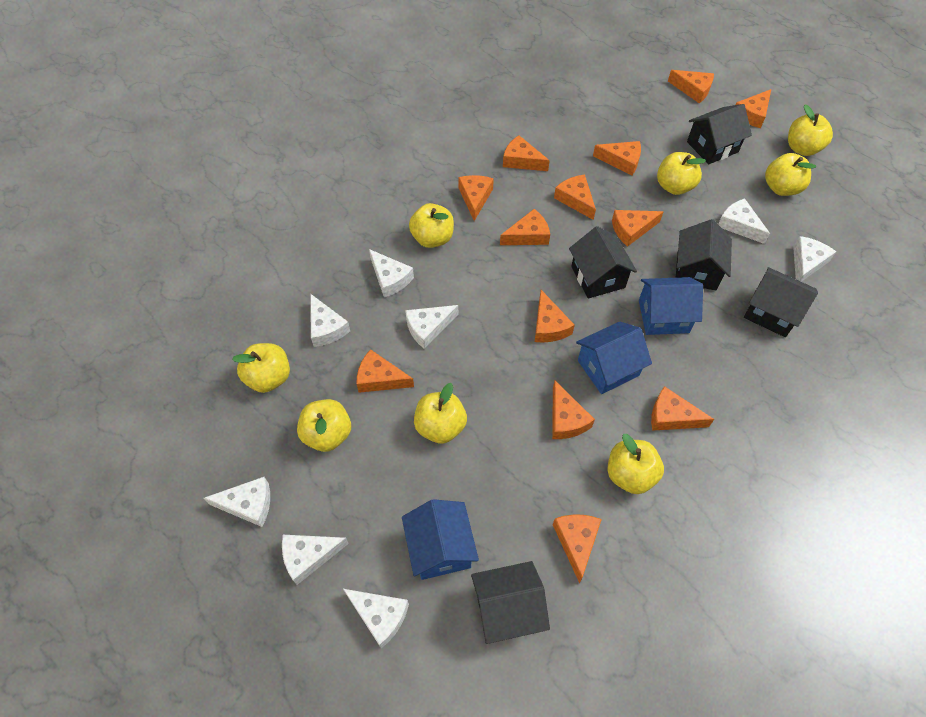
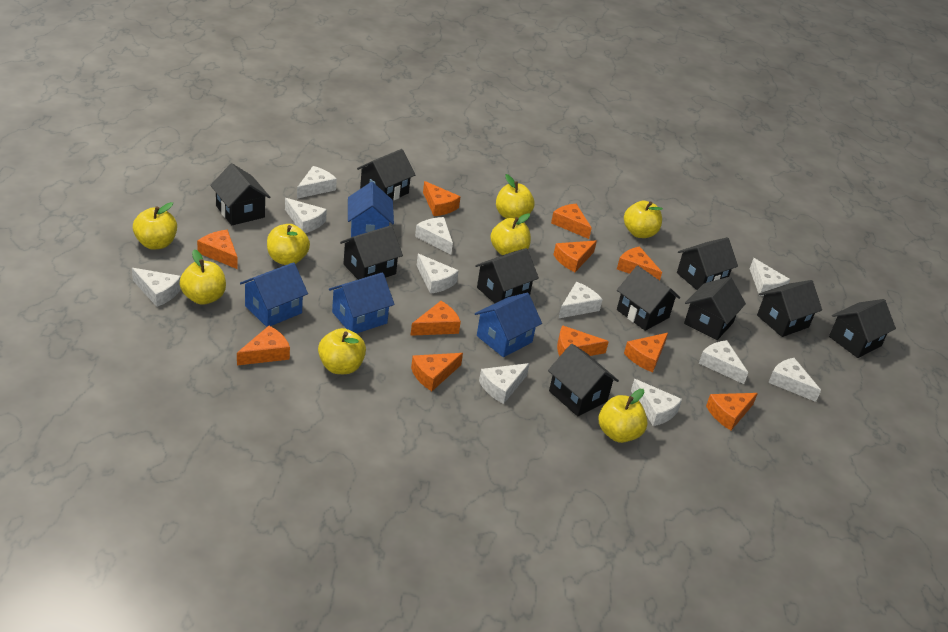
black house: 5 -> 10
blue house: 3 -> 4
orange cheese: 13 -> 11
white cheese: 8 -> 11

